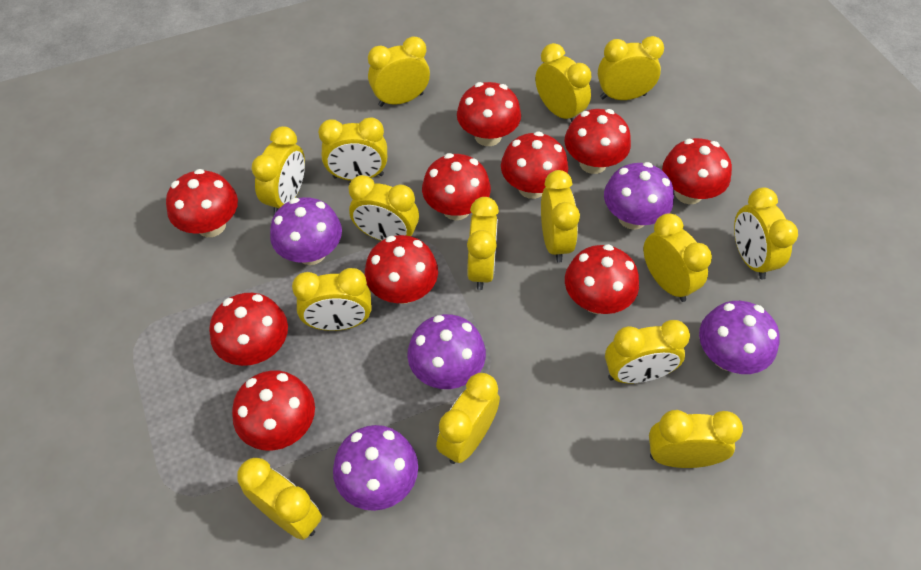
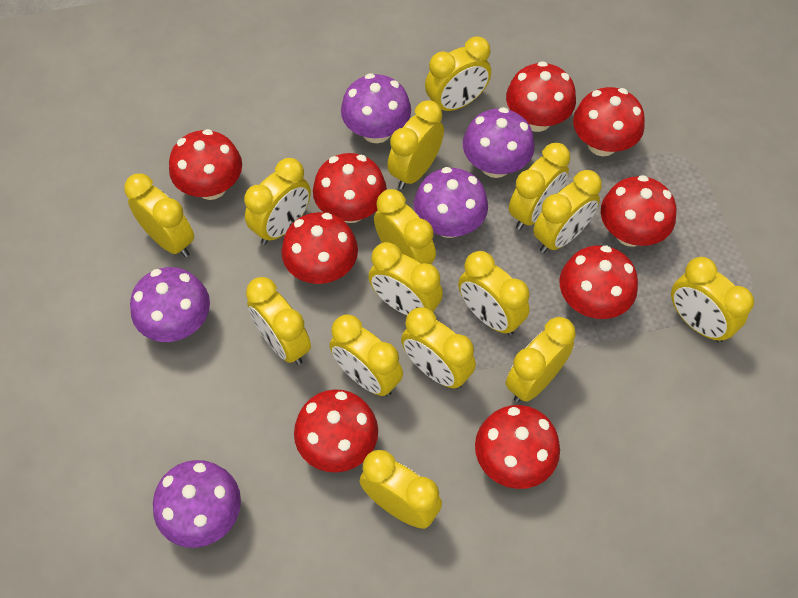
red mushroom: 10 -> 9

